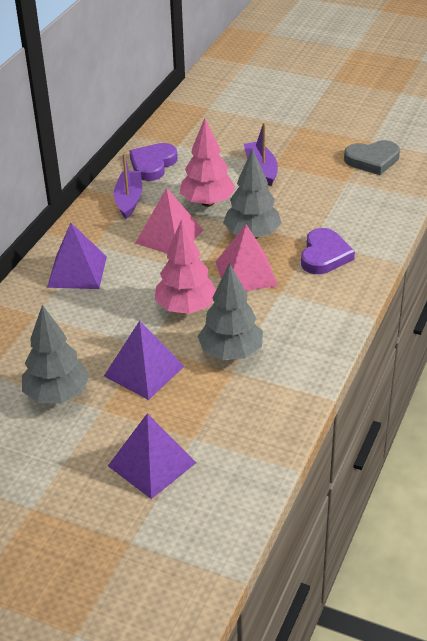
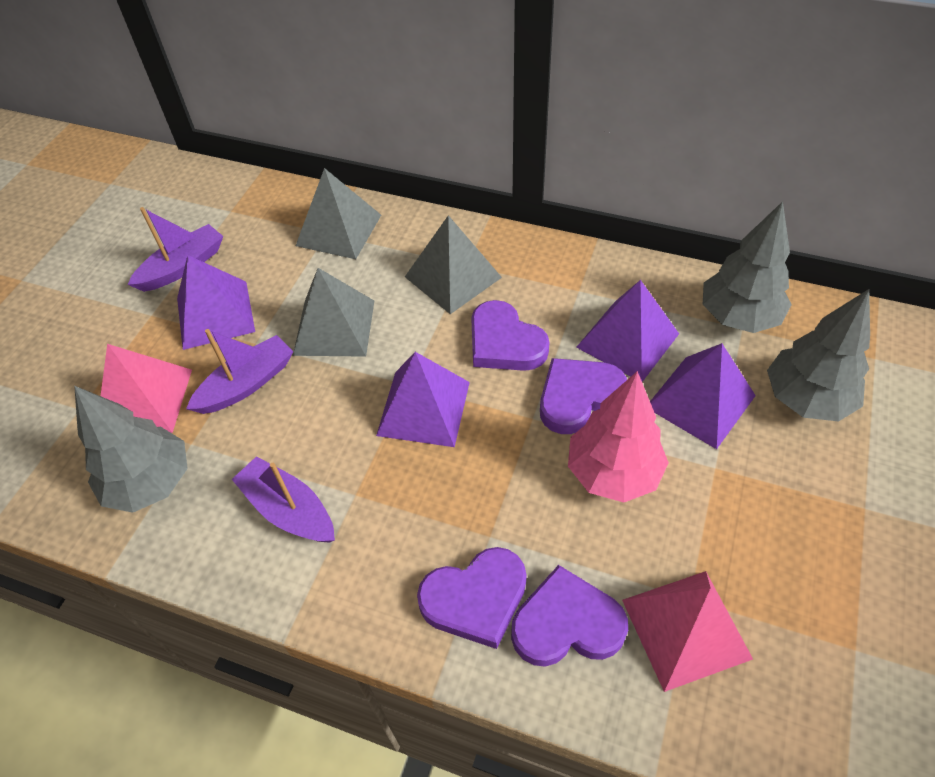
grey heart: 1 -> 0
grey pyramid: 0 -> 3
pink tree: 2 -> 1
purple boat: 2 -> 3
purple heart: 2 -> 4
purple pyramid: 3 -> 4

